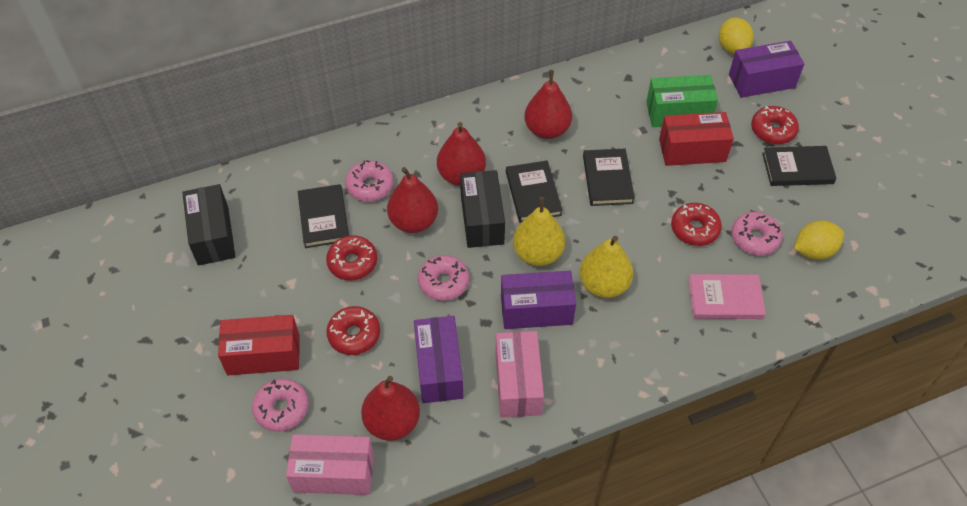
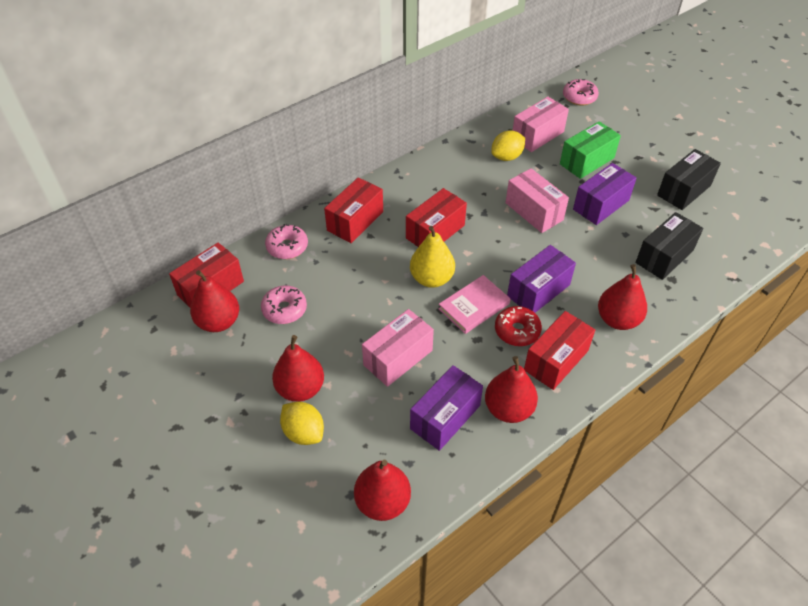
black book: 4 -> 0
pink box: 2 -> 3
pink donut: 4 -> 3
red box: 2 -> 4
red donut: 4 -> 1
red pear: 4 -> 5
yellow pear: 2 -> 1

